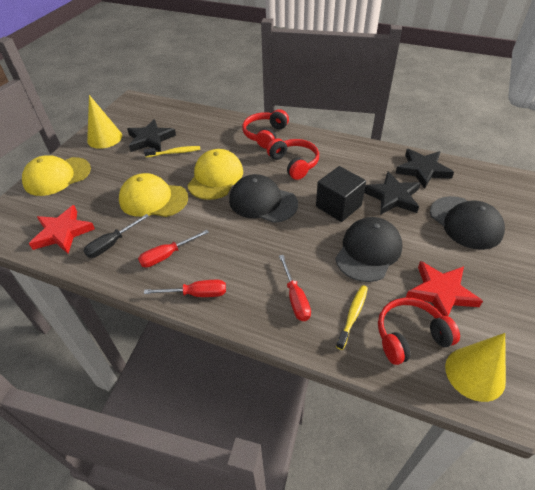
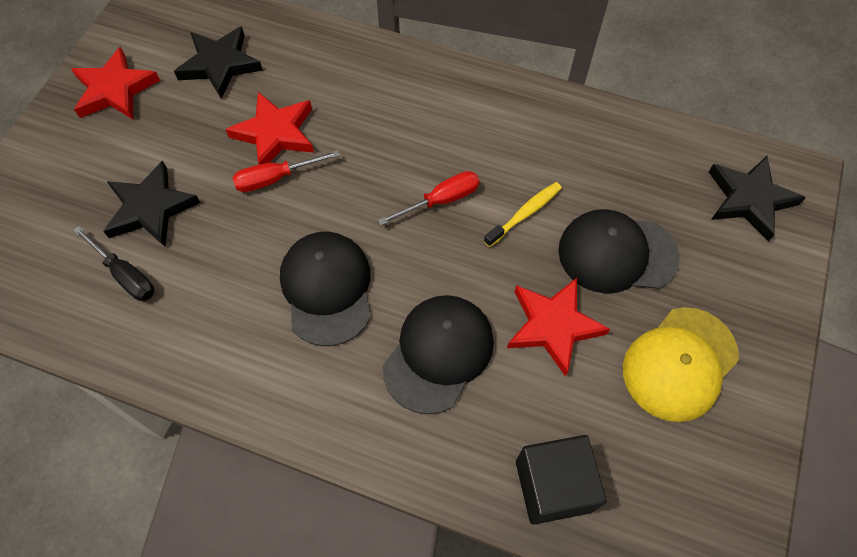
red headphones: 3 -> 0
red screwdriver: 3 -> 2
red star: 2 -> 3
yellow cap: 3 -> 1
yellow cone: 2 -> 0
yellow toothbrush: 2 -> 1

